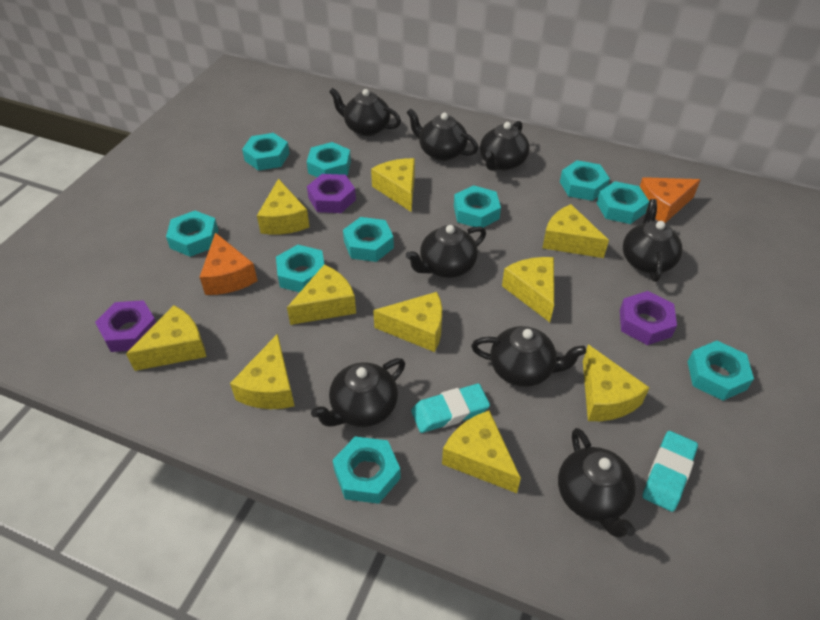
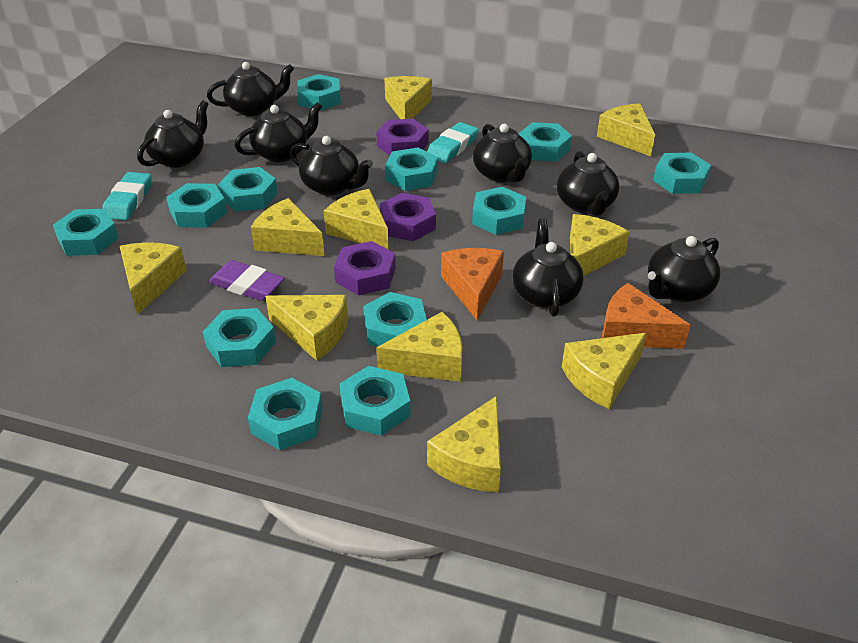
purple eraser: 0 -> 1
turquoise nut: 10 -> 12

